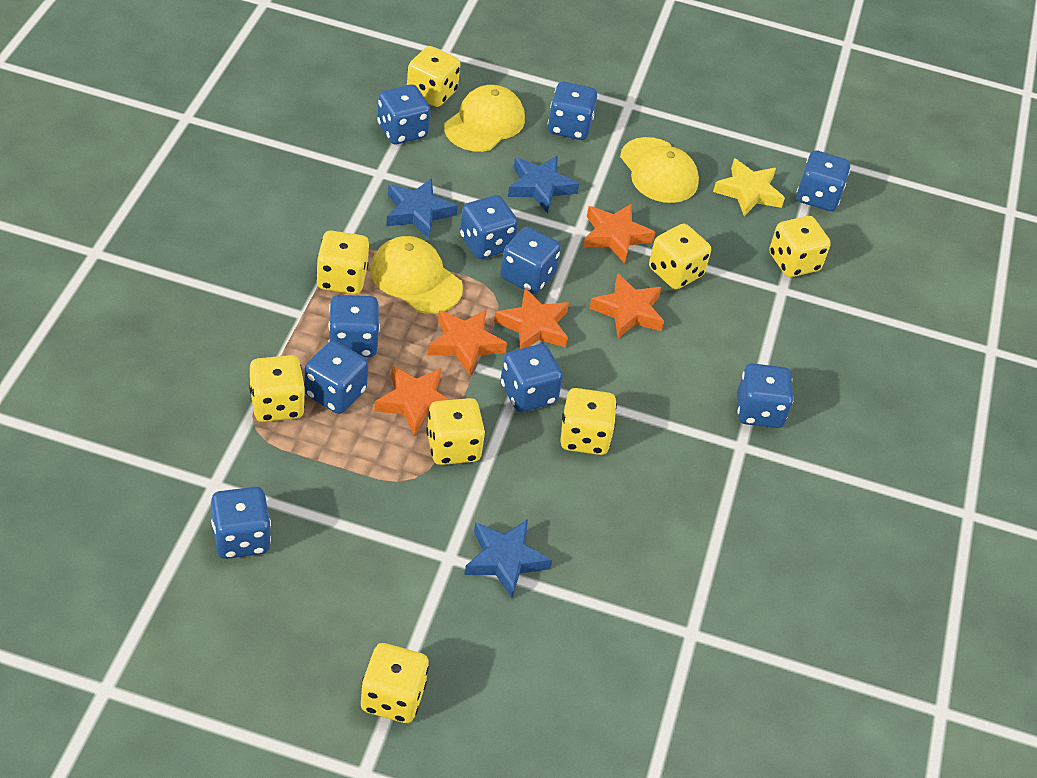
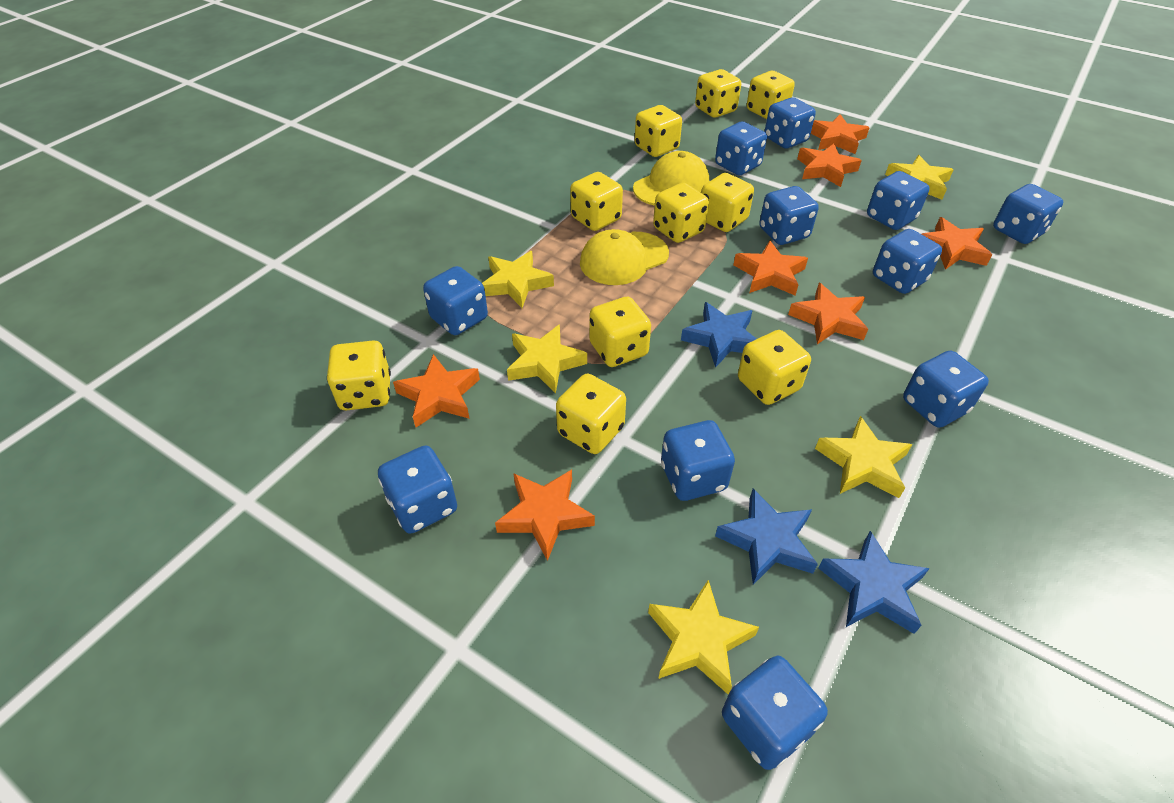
blue dice: 10 -> 11
orange star: 5 -> 7
yellow cap: 3 -> 2
yellow dice: 8 -> 10
yellow star: 1 -> 5

